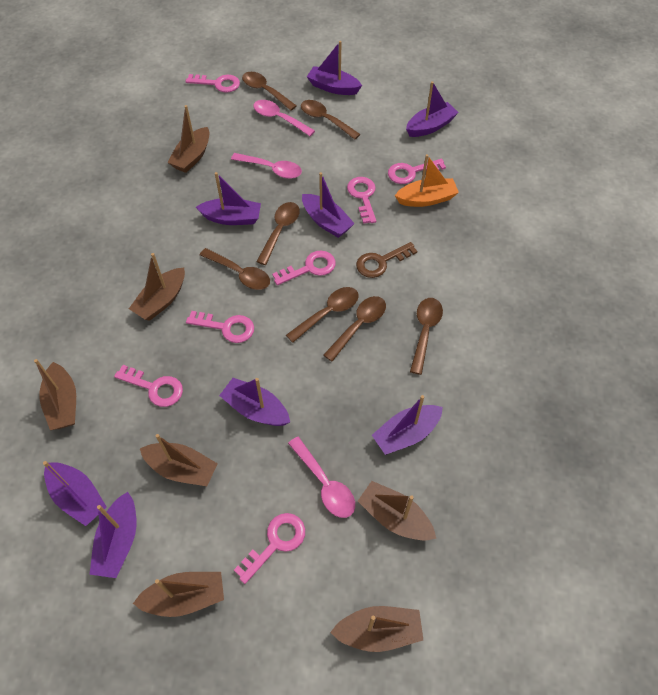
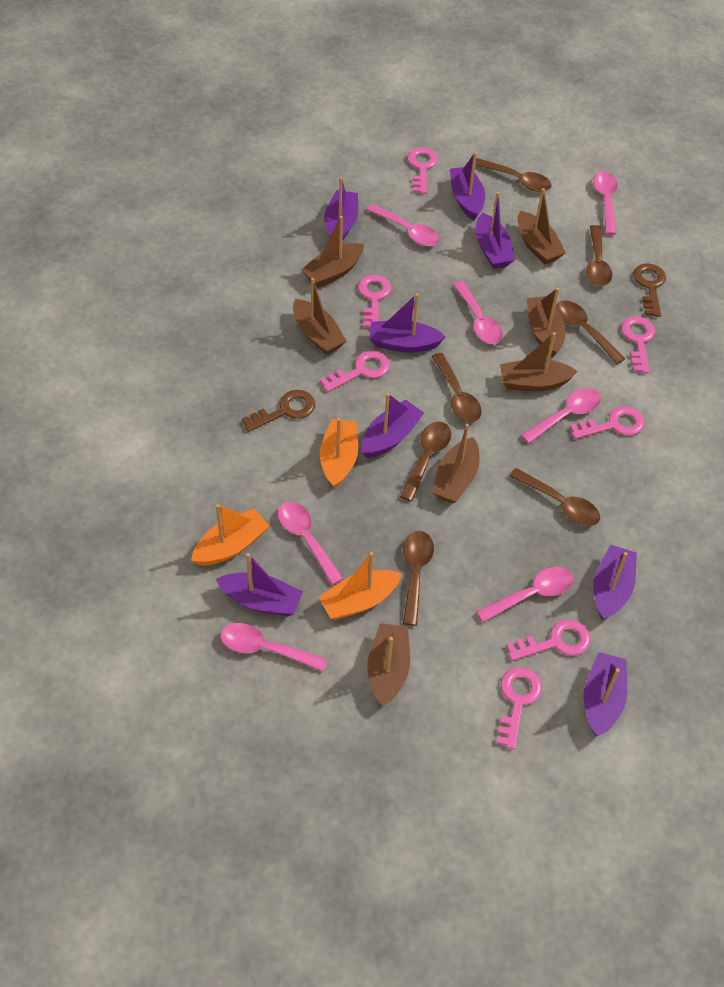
brown key: 1 -> 2
orange boat: 1 -> 3
pink spoon: 3 -> 7

